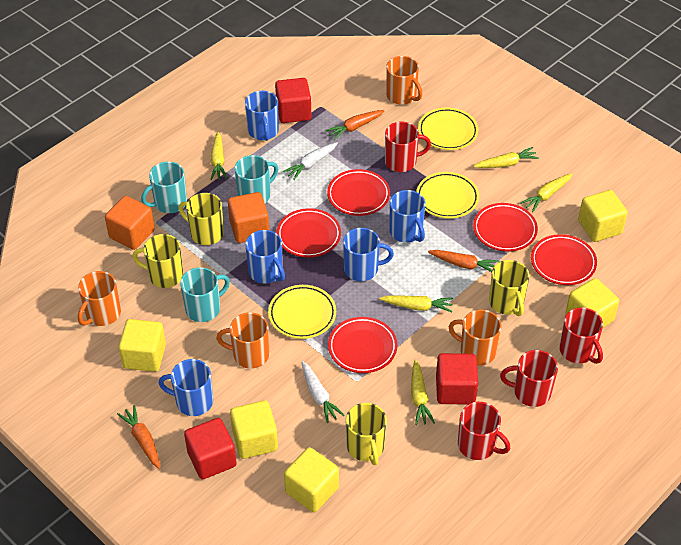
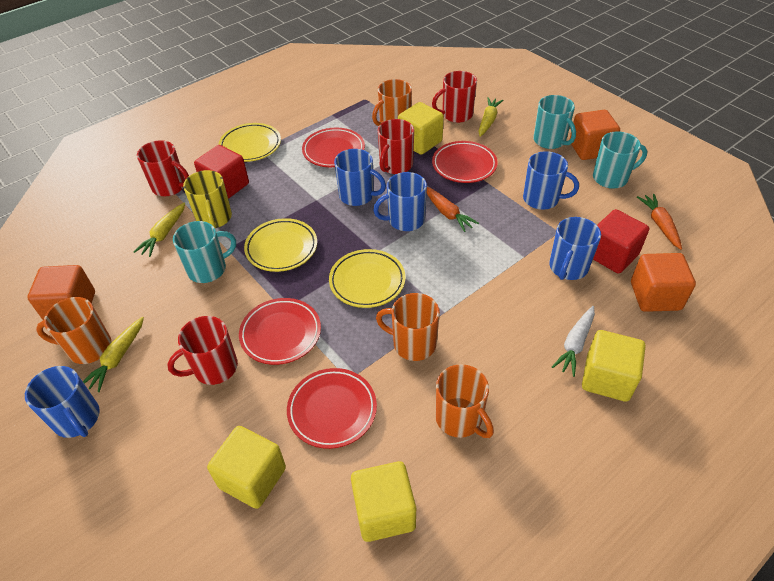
orange carrot: 3 -> 2
orange cube: 2 -> 3
red cube: 3 -> 2
red plate: 5 -> 4
white carrot: 2 -> 1
yellow carrot: 5 -> 3
yellow cube: 5 -> 4
yellow mug: 4 -> 1

